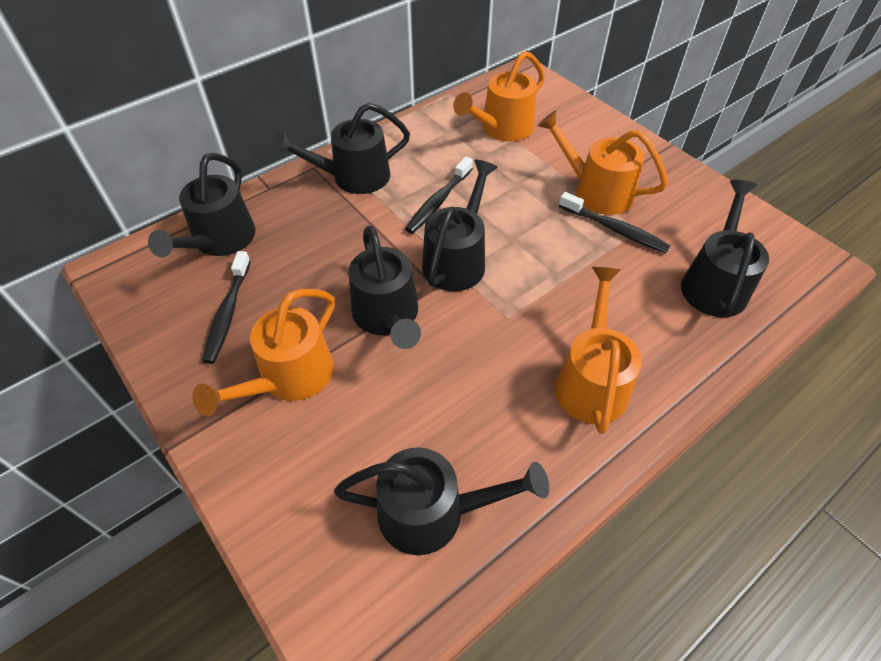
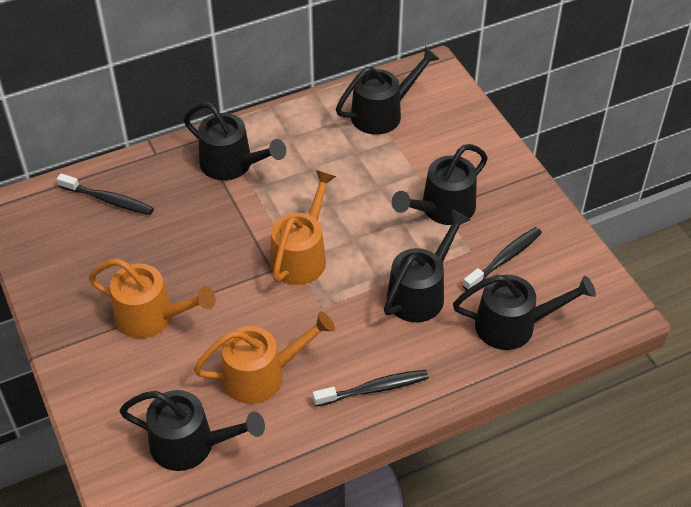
orange watering can: 4 -> 3

